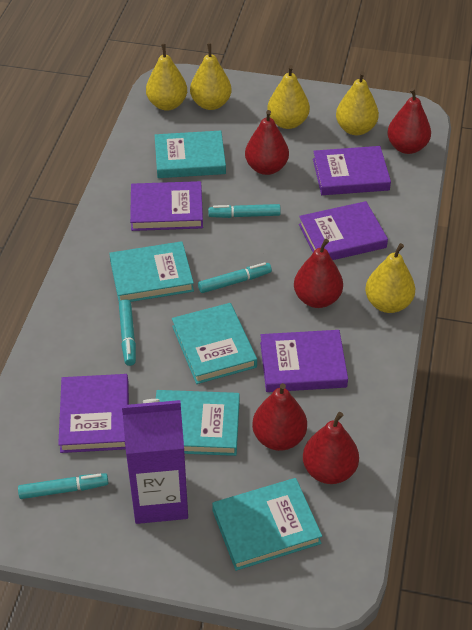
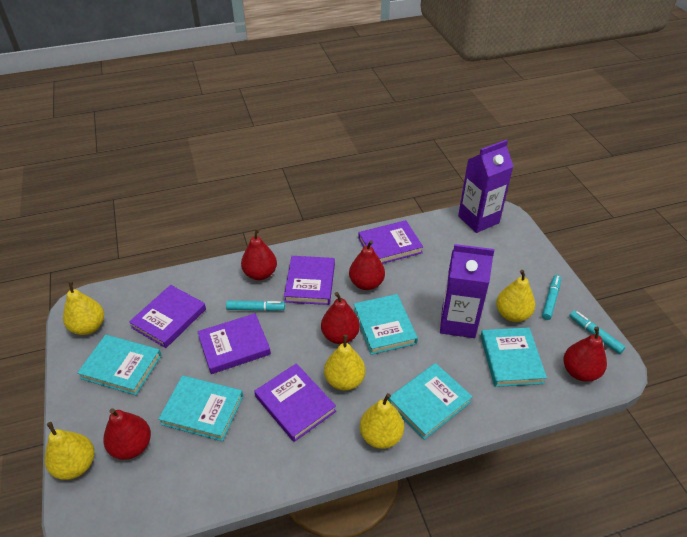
purple carton: 1 -> 2
turquoise marker: 4 -> 3

